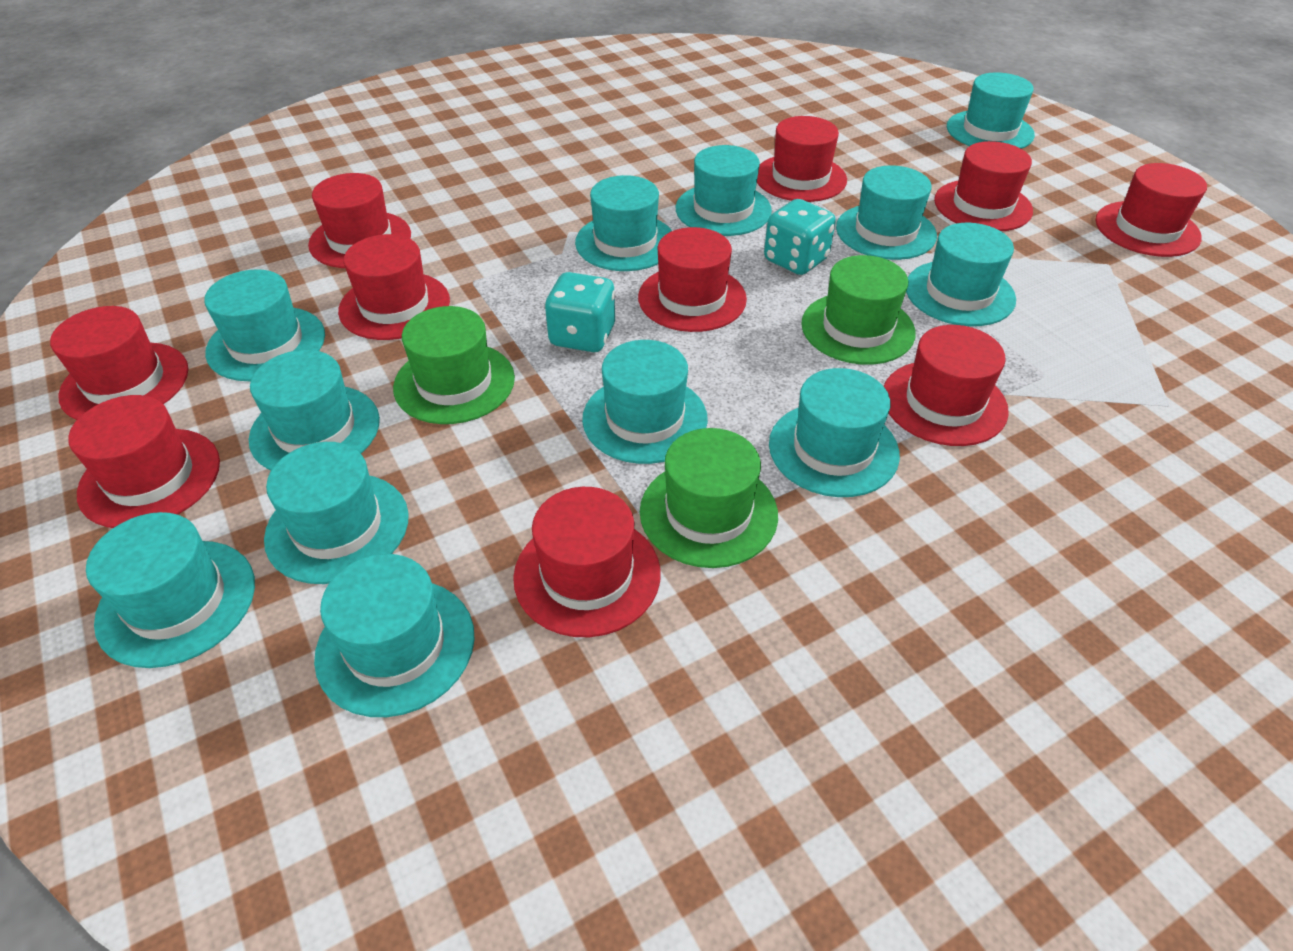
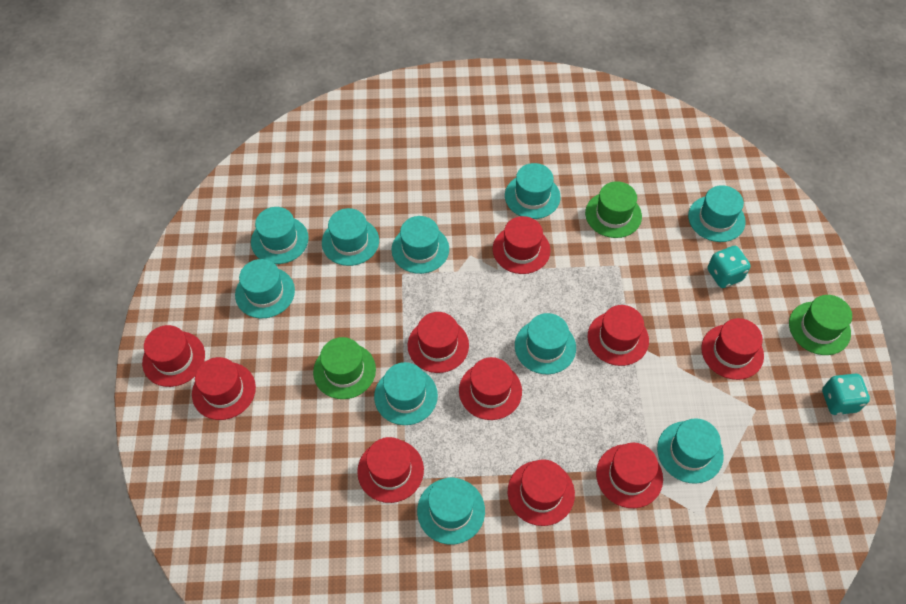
turquoise hat: 12 -> 10

